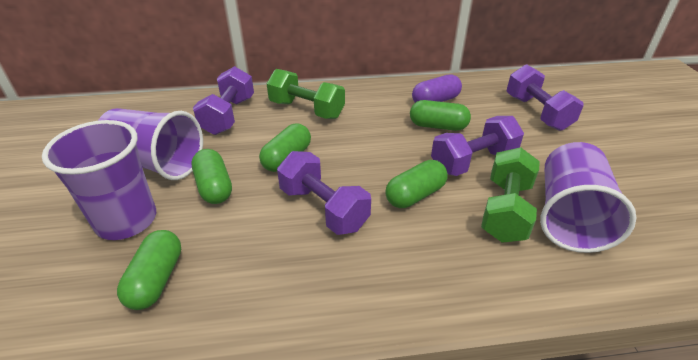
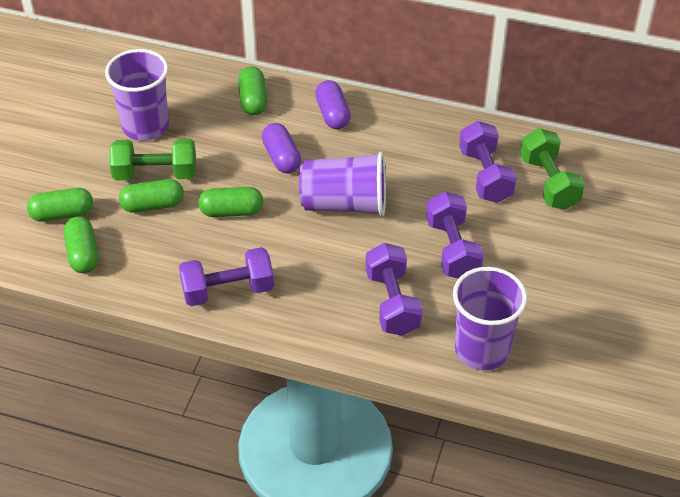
purple capsule: 1 -> 2

